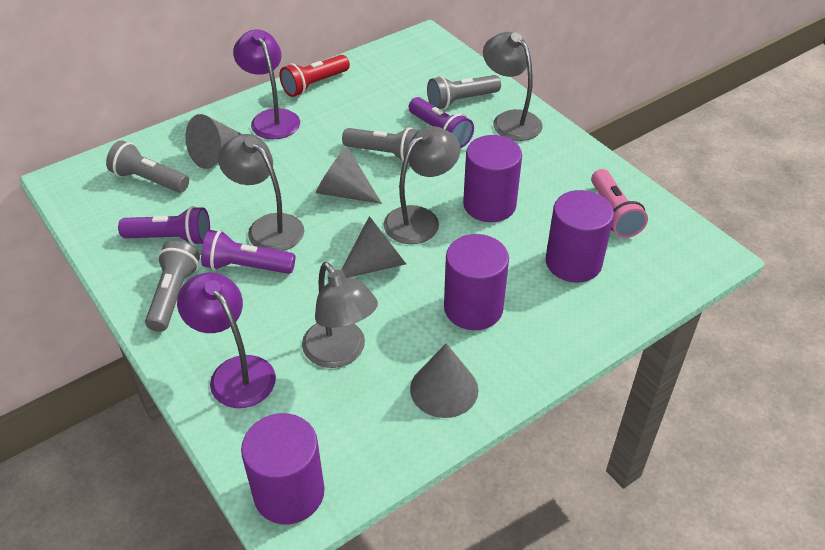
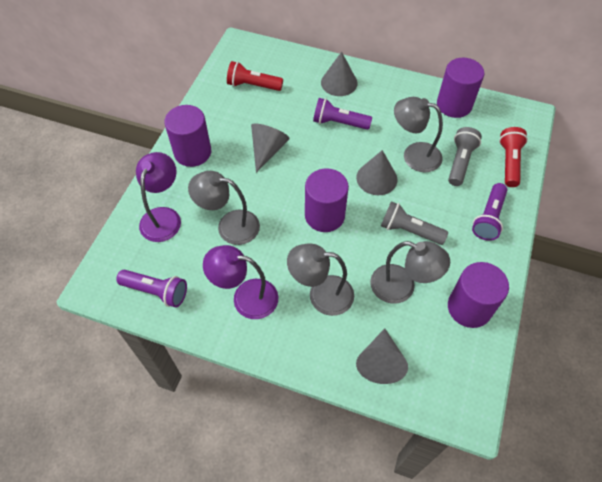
grey flashlight: 4 -> 2
pink flashlight: 1 -> 0
red flashlight: 1 -> 2

